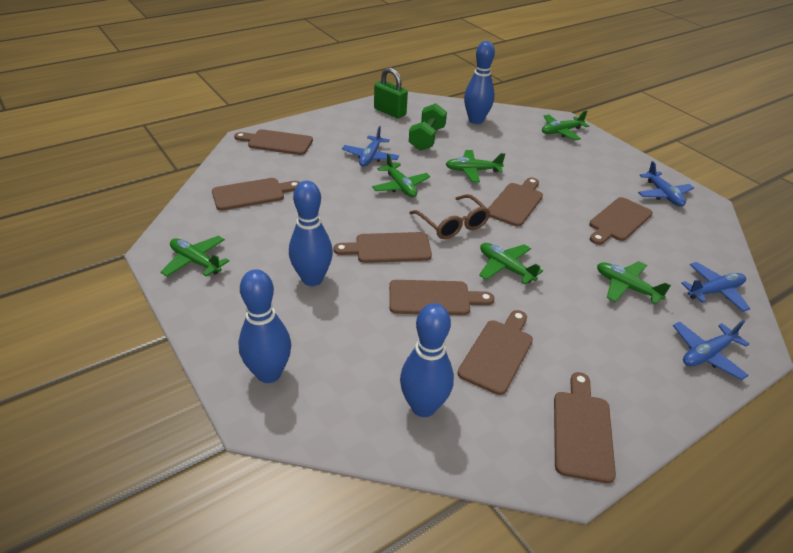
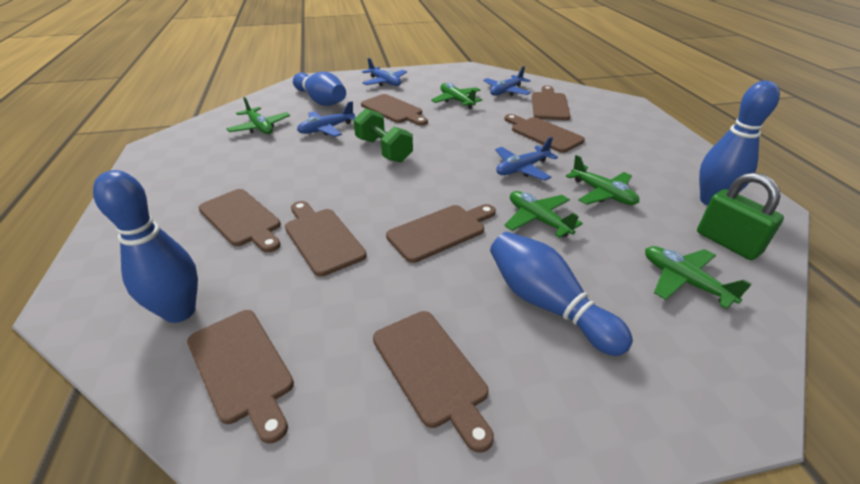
brown glasses: 1 -> 0
green plane: 6 -> 5

